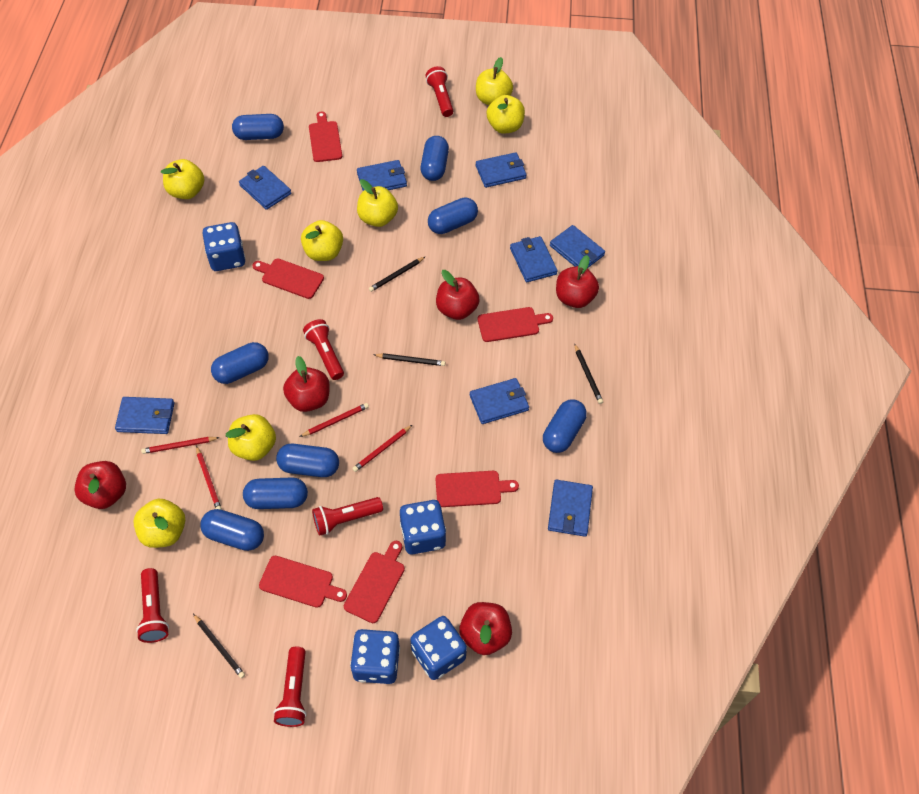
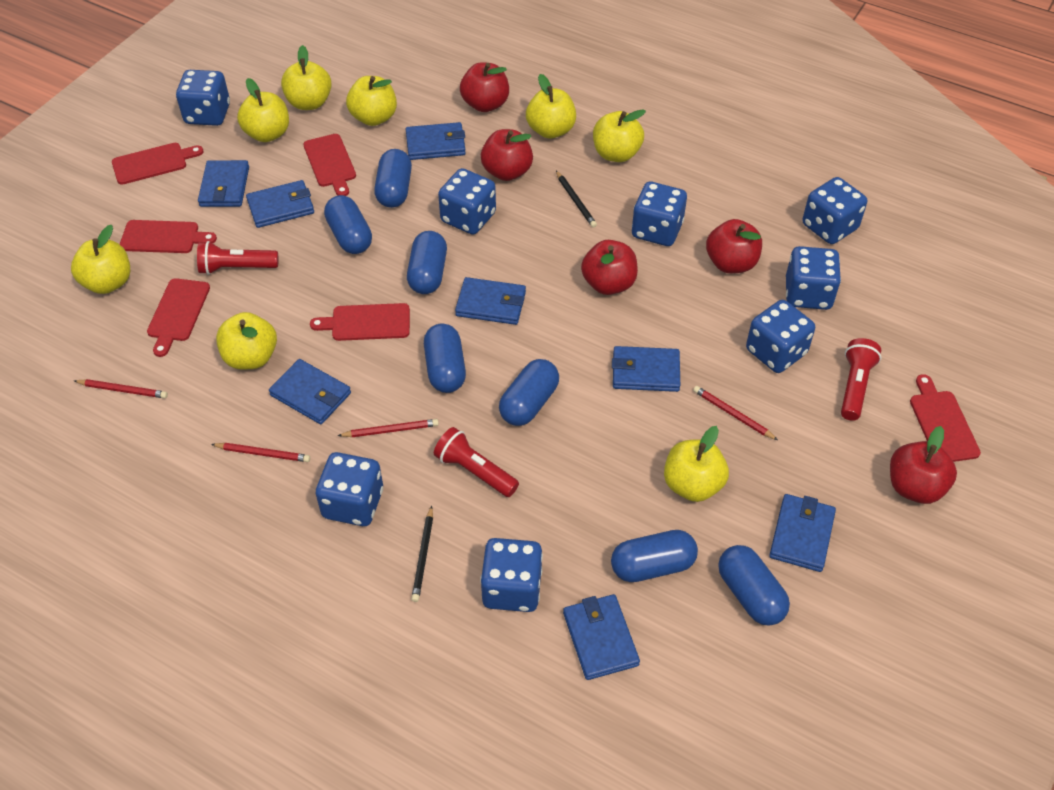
black pencil: 4 -> 2
blue capsule: 8 -> 7
blue dice: 4 -> 8
red flashlight: 5 -> 3
yellow apple: 7 -> 8

